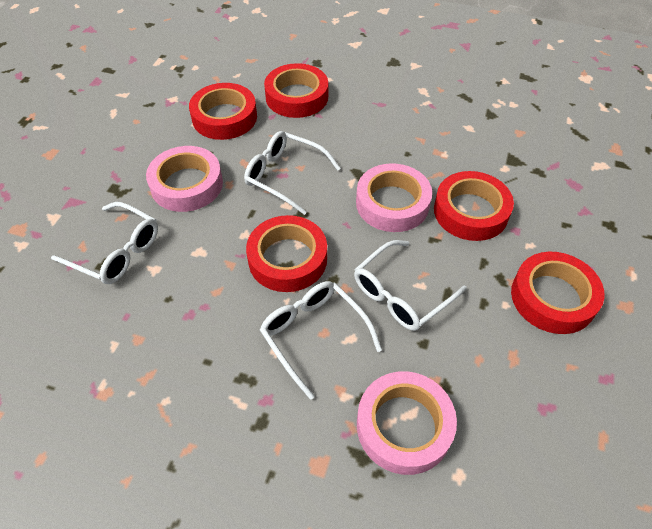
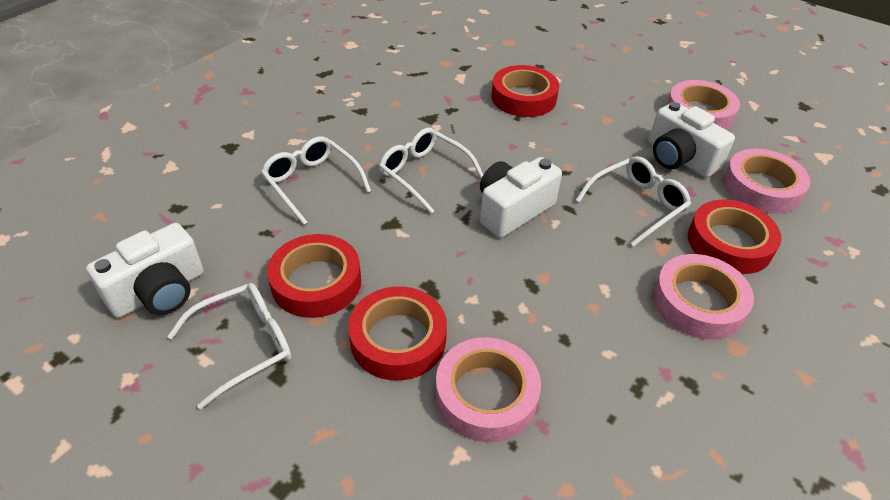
pink tape: 3 -> 4
red tape: 5 -> 4
white camera: 0 -> 3

